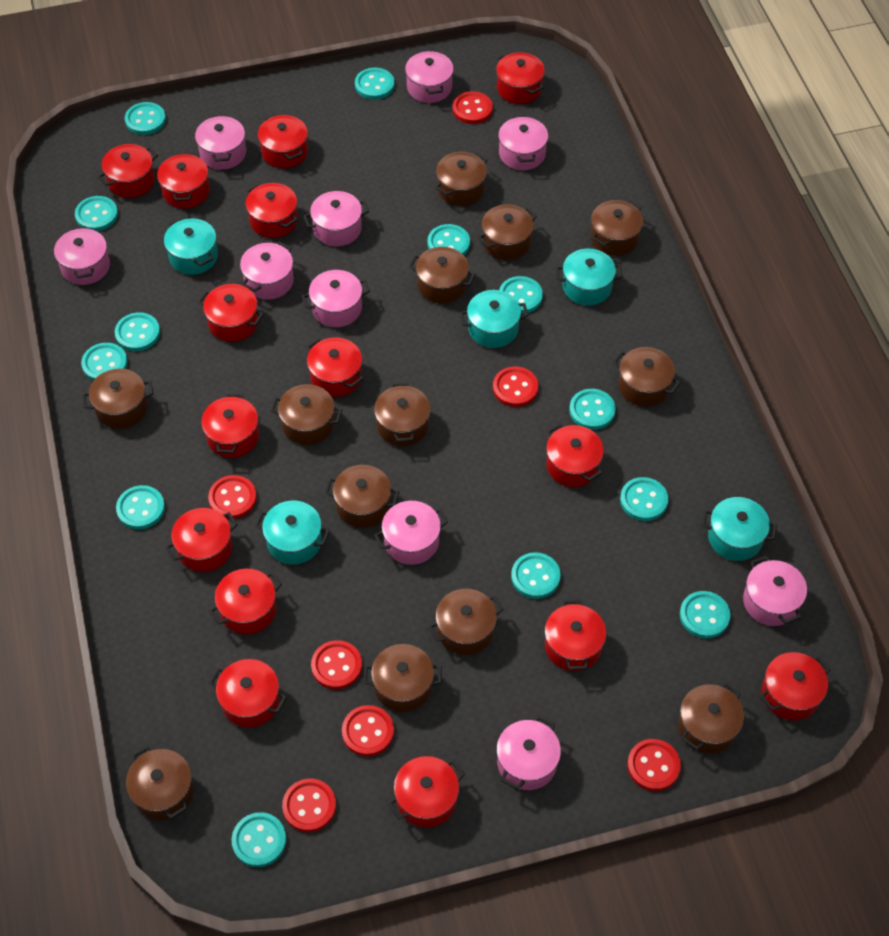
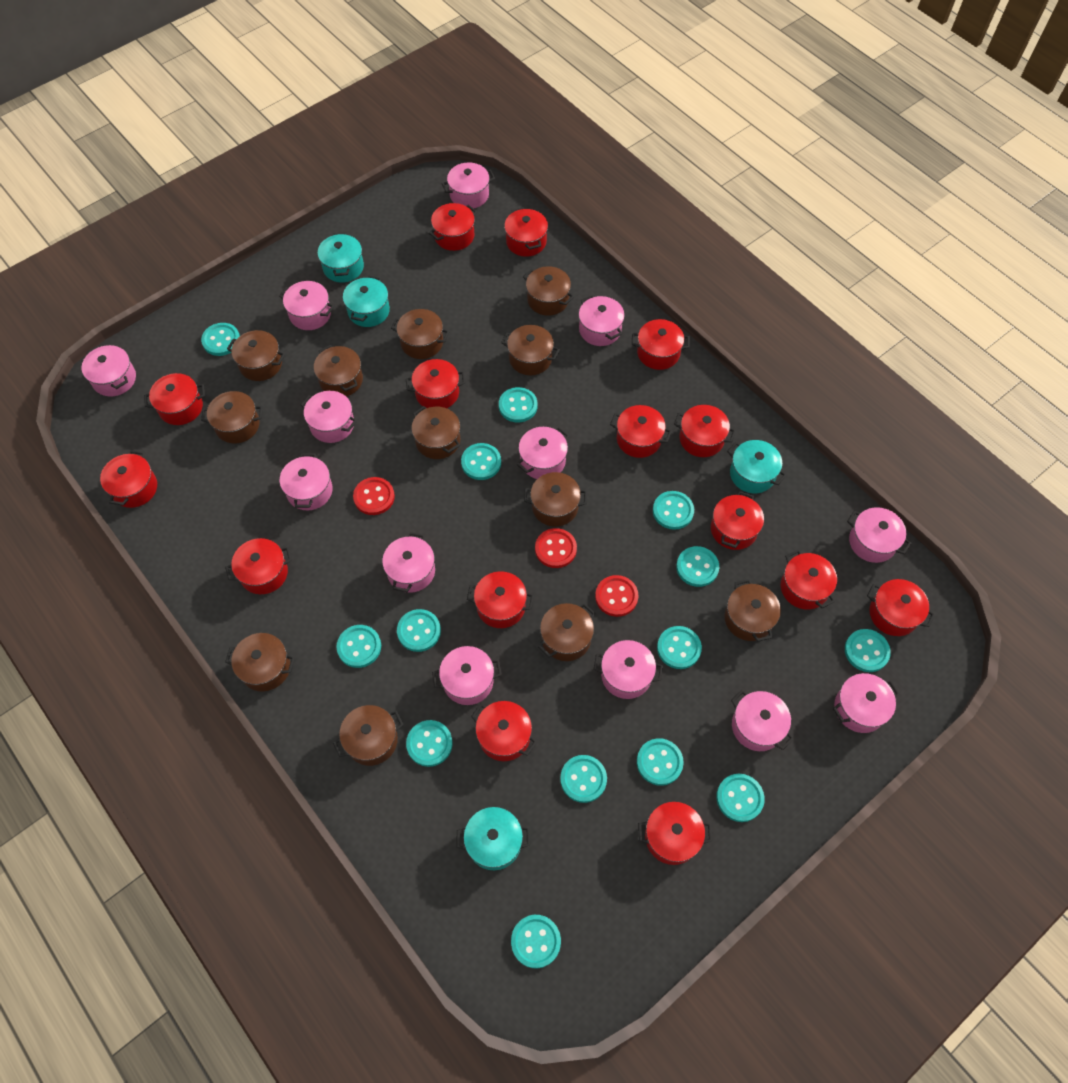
brown pot: 13 -> 12
pink pot: 10 -> 13
red button: 7 -> 3
turquoise button: 13 -> 14
turquoise pot: 5 -> 4

